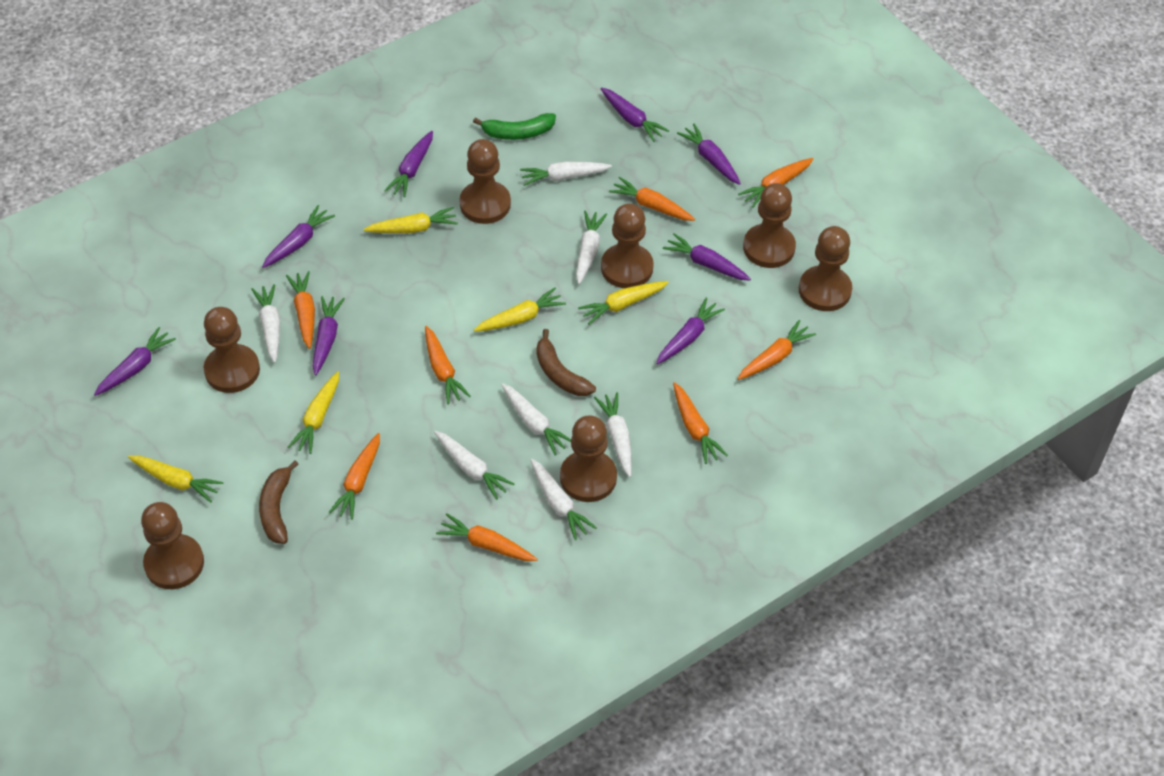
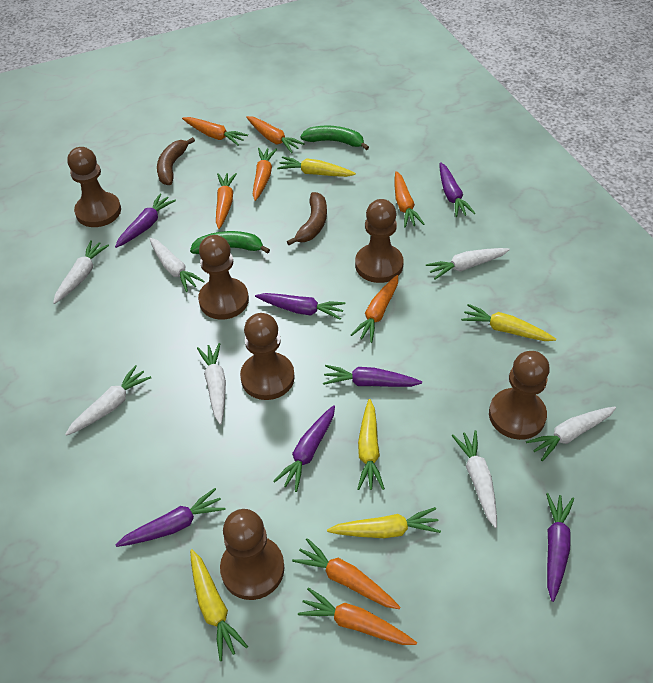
brown pawn: 7 -> 6
green banana: 1 -> 2
purple carrot: 8 -> 7

